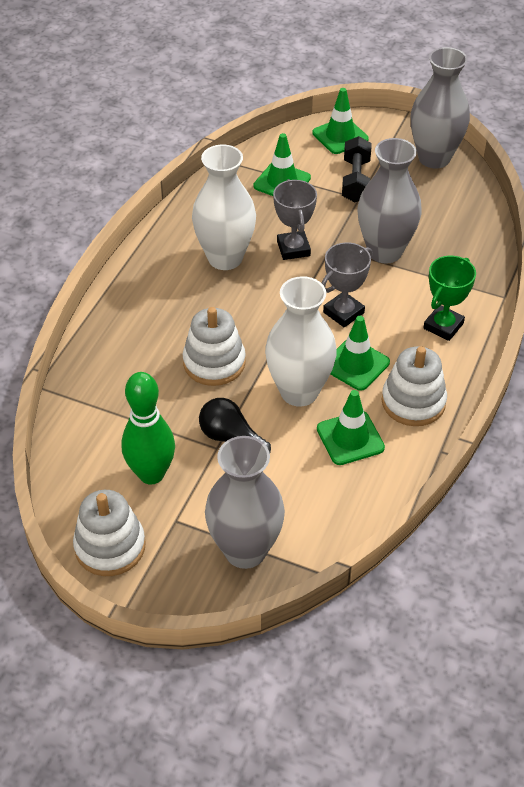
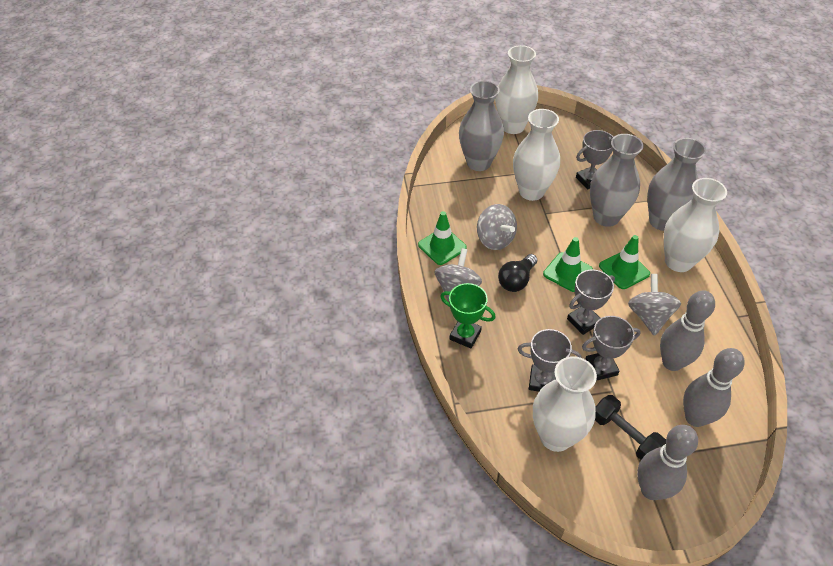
green bowling pin: 1 -> 0
green traffic cone: 4 -> 3
grey bowling pin: 0 -> 3
grey spinning top: 0 -> 3
grey trophy: 2 -> 4
white stacking toy: 3 -> 0
white vase: 2 -> 4

